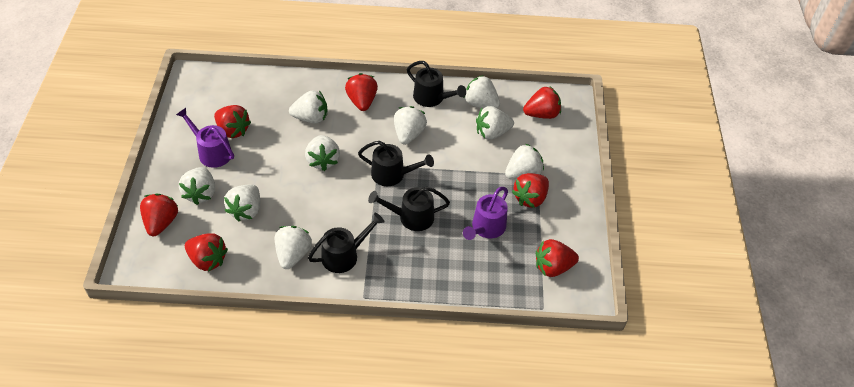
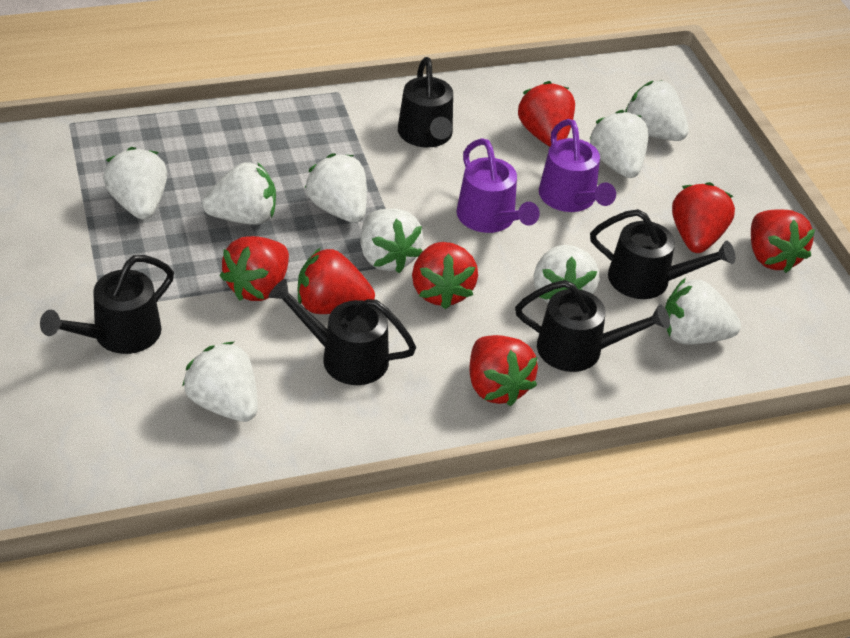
black watering can: 4 -> 5

